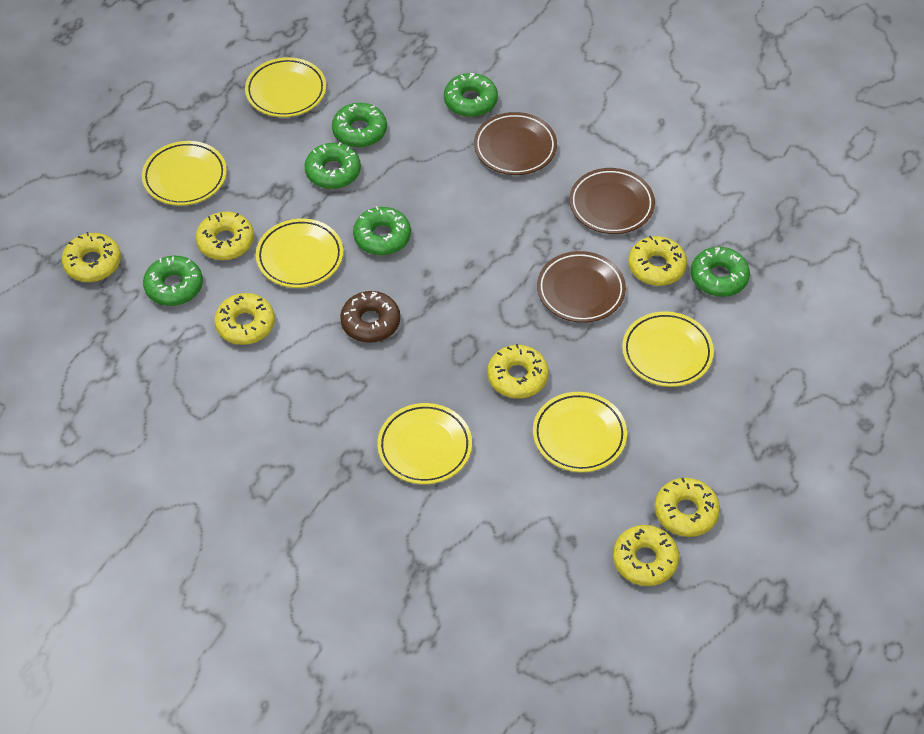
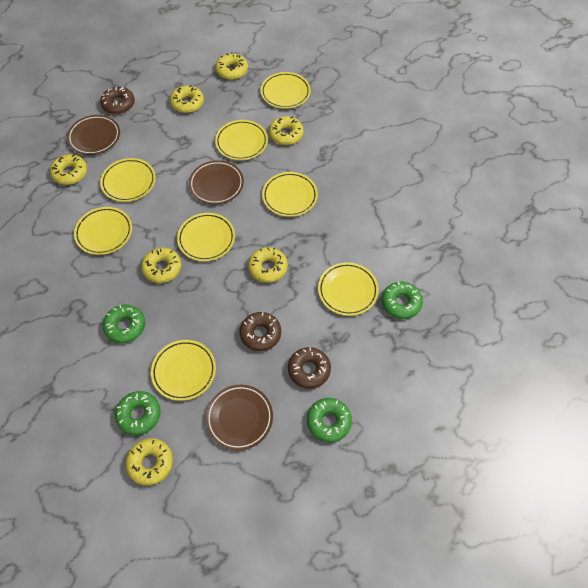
brown donut: 1 -> 3
green donut: 6 -> 4
yellow plate: 6 -> 8

